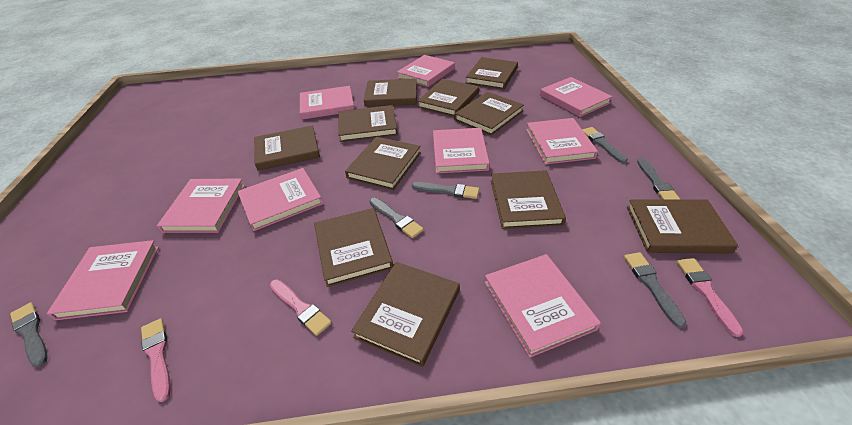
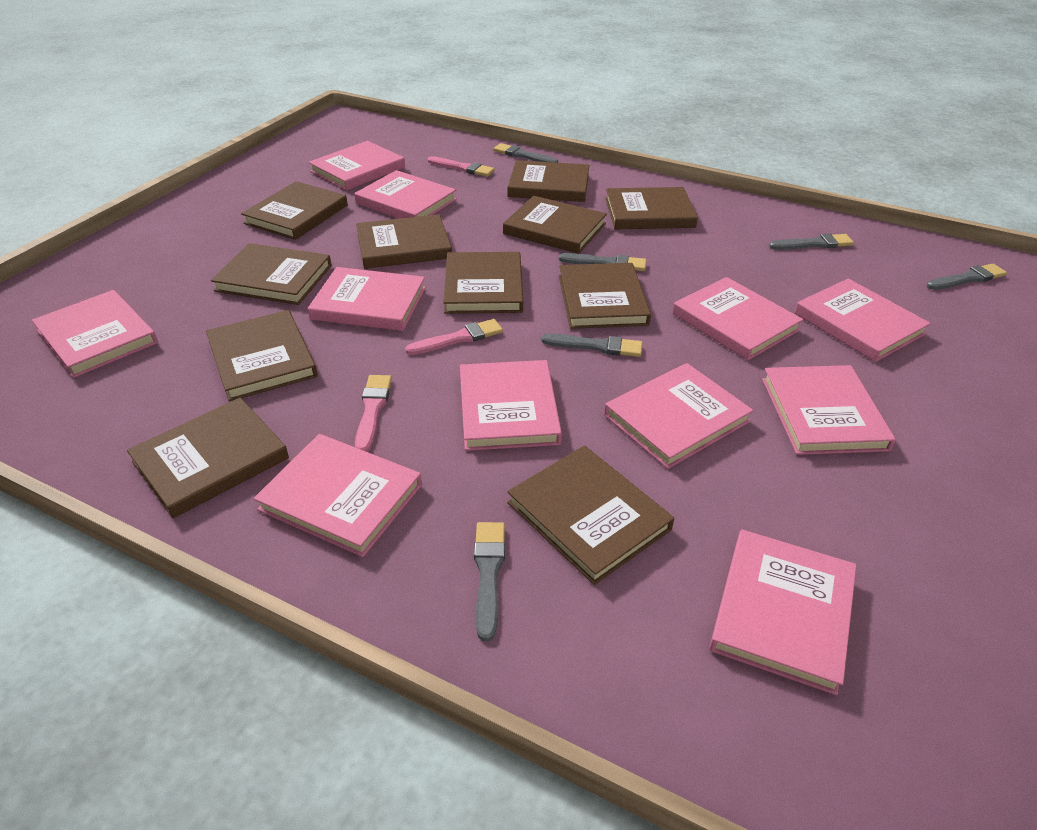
pink book: 9 -> 11

